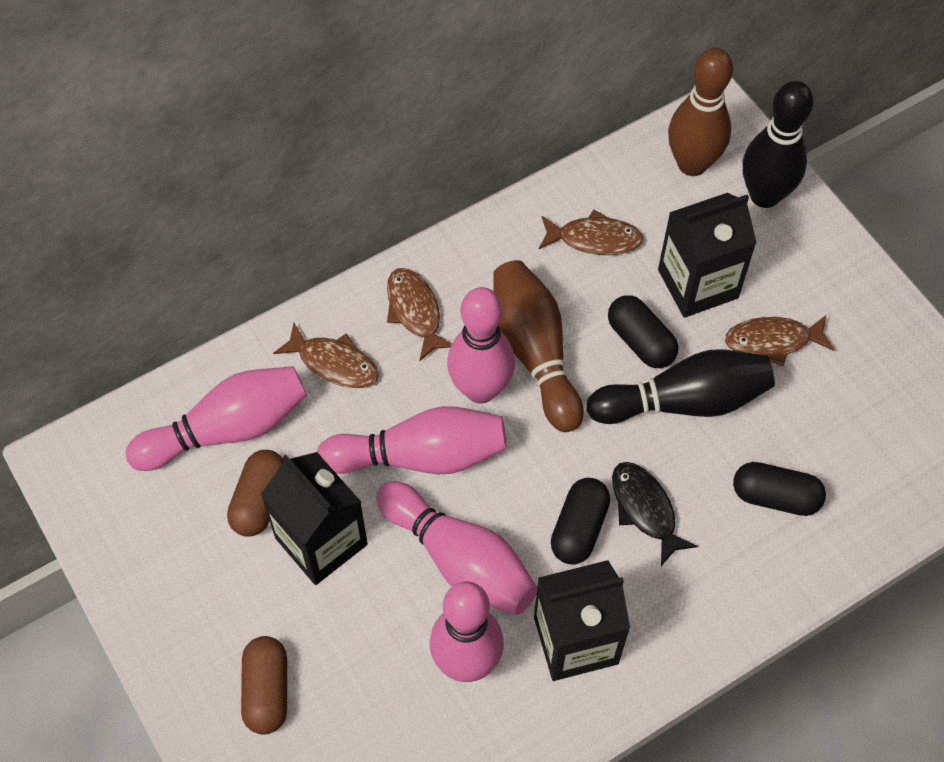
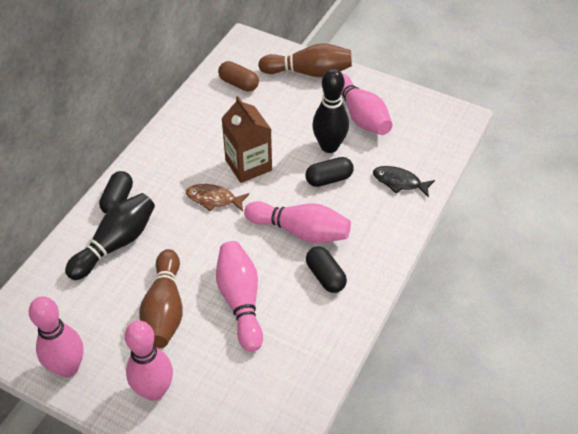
black carton: 3 -> 0
brown capsule: 2 -> 1
brown carton: 0 -> 1
brown fish: 4 -> 1

